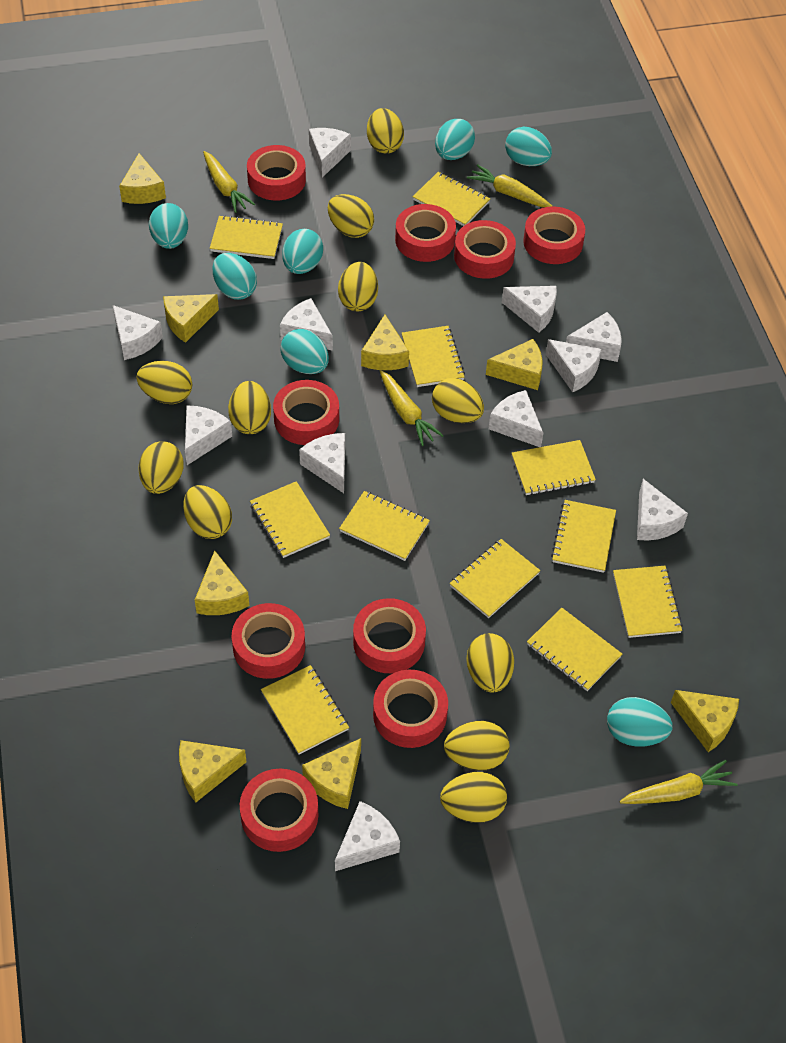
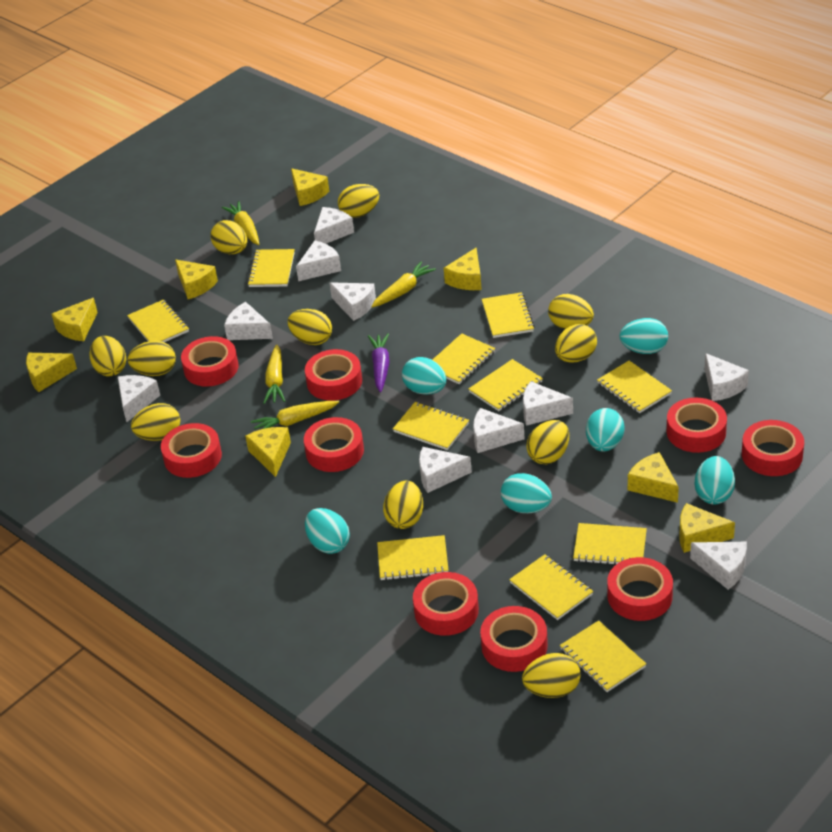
purple carrot: 0 -> 1
turquoise egg: 7 -> 6
white cheese: 11 -> 10

